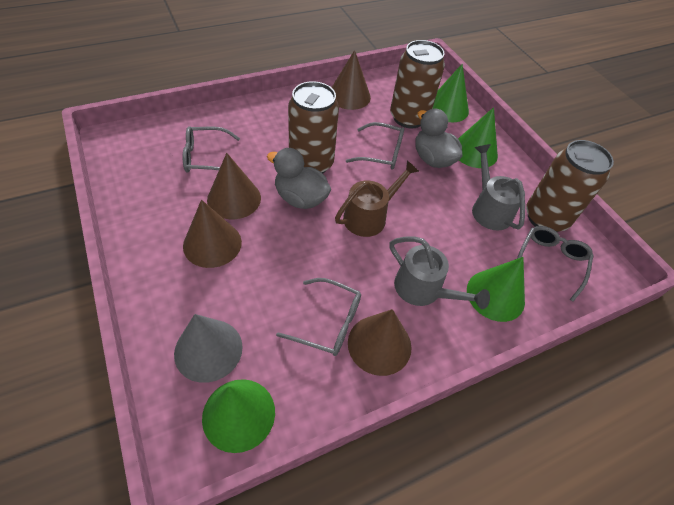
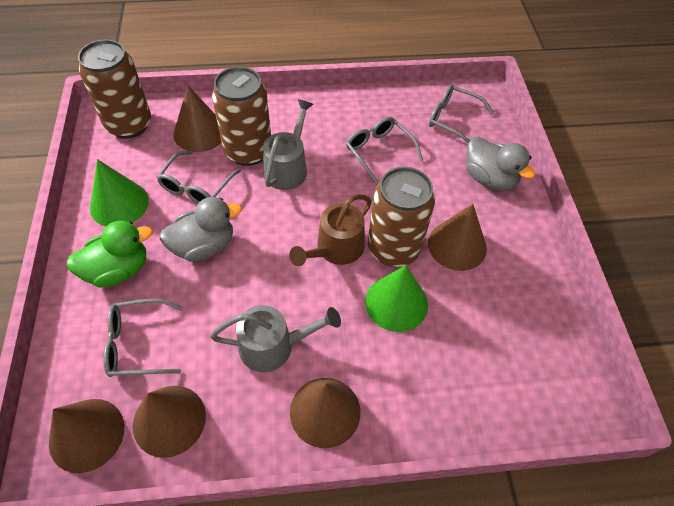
brown cone: 4 -> 5
green cone: 4 -> 2
green duck: 0 -> 1
grey cone: 1 -> 0

